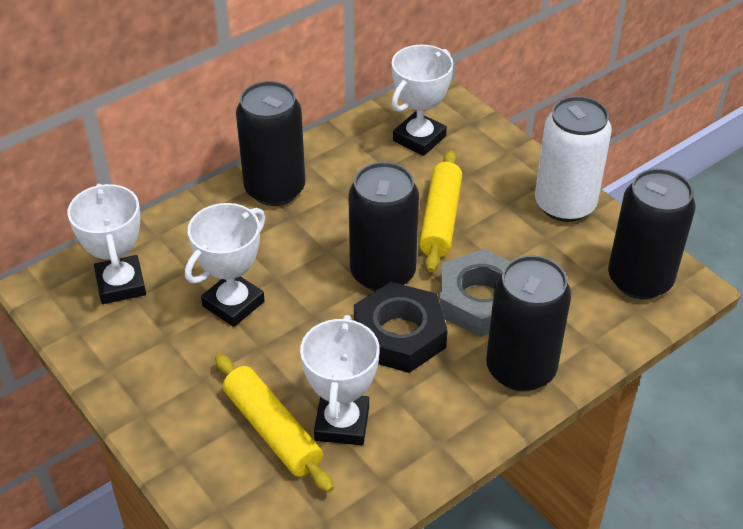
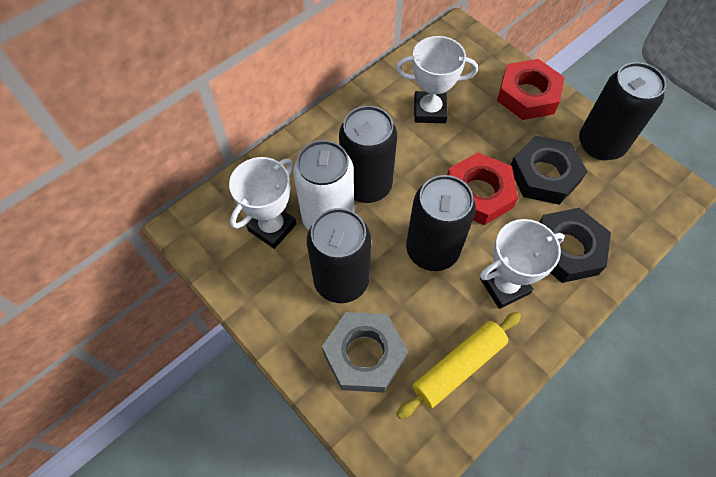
black nut: 1 -> 2
red nut: 0 -> 2
white trophy: 4 -> 3
yellow rolling pin: 2 -> 1

